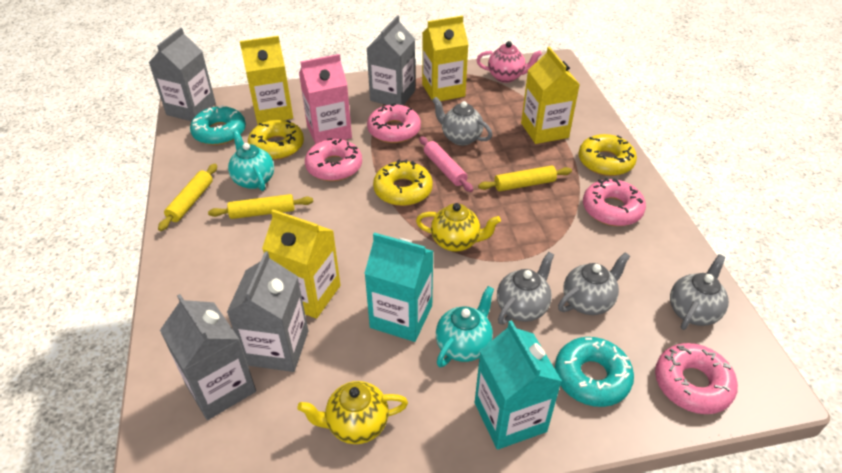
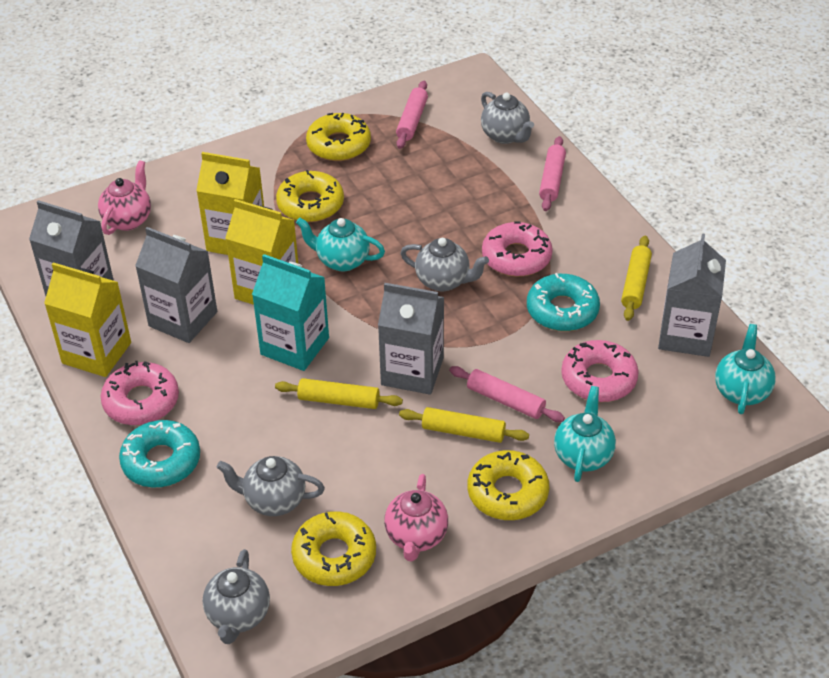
pink carton: 1 -> 0
pink donut: 4 -> 3
pink rolling pin: 1 -> 3
pink teapot: 1 -> 2
turquoise carton: 2 -> 1
turquoise teapot: 2 -> 3
yellow carton: 4 -> 3
yellow donut: 3 -> 4
yellow teapot: 2 -> 0

